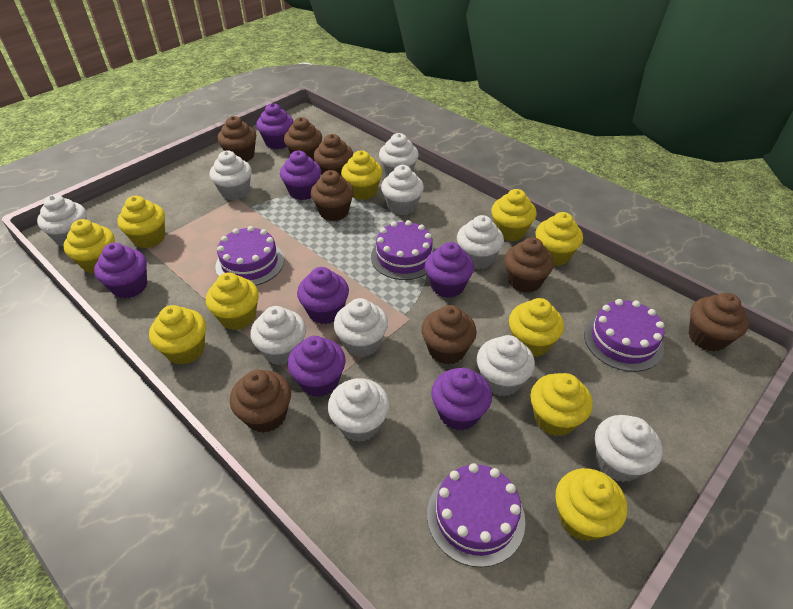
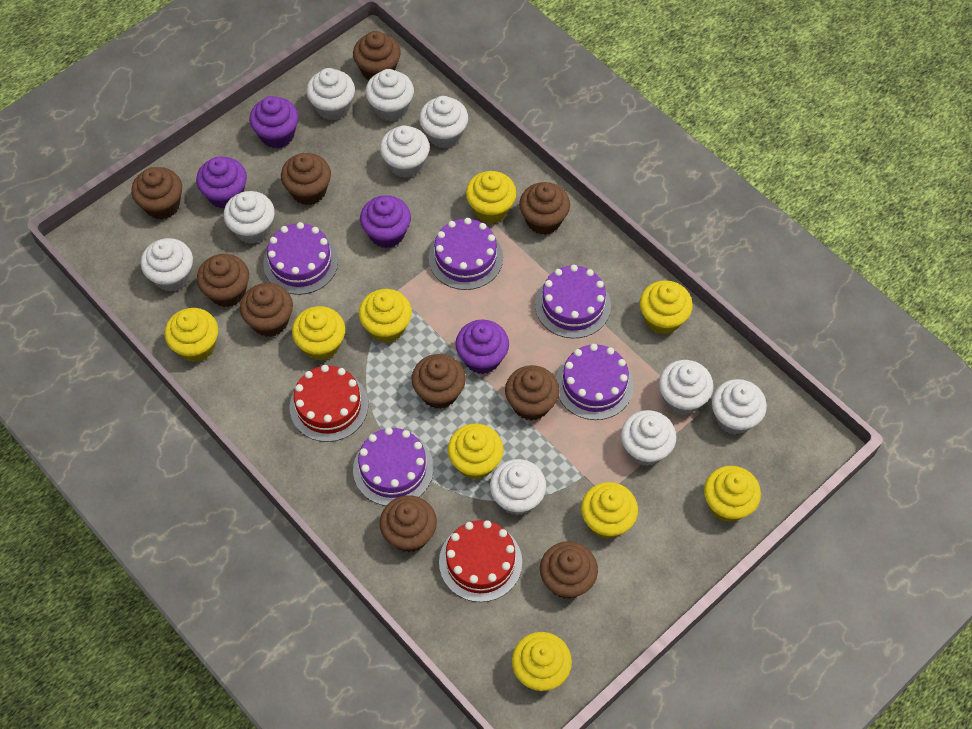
brown cupcake: 8 -> 10
purple cake: 4 -> 5
purple cupcake: 7 -> 4
red cake: 0 -> 2
yellow cupcake: 10 -> 9

